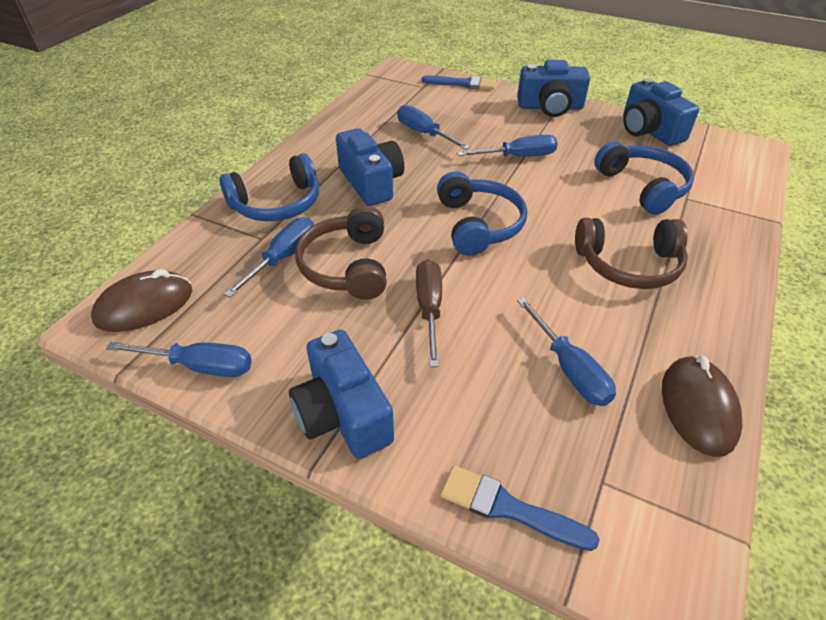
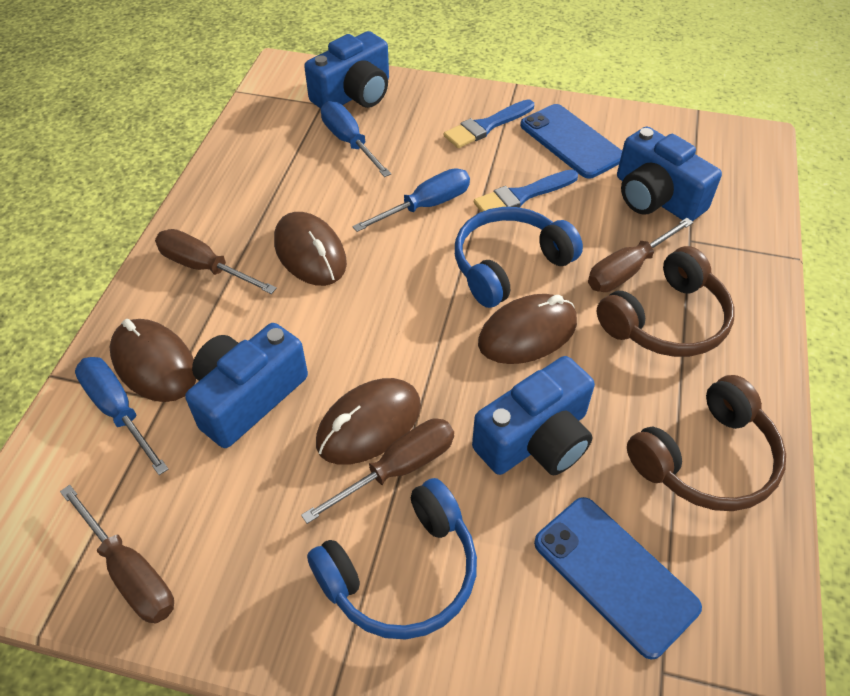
blue headphones: 3 -> 2
blue phone: 0 -> 2
blue screwdriver: 5 -> 3
brown mouse: 2 -> 4
brown screwdriver: 1 -> 4

